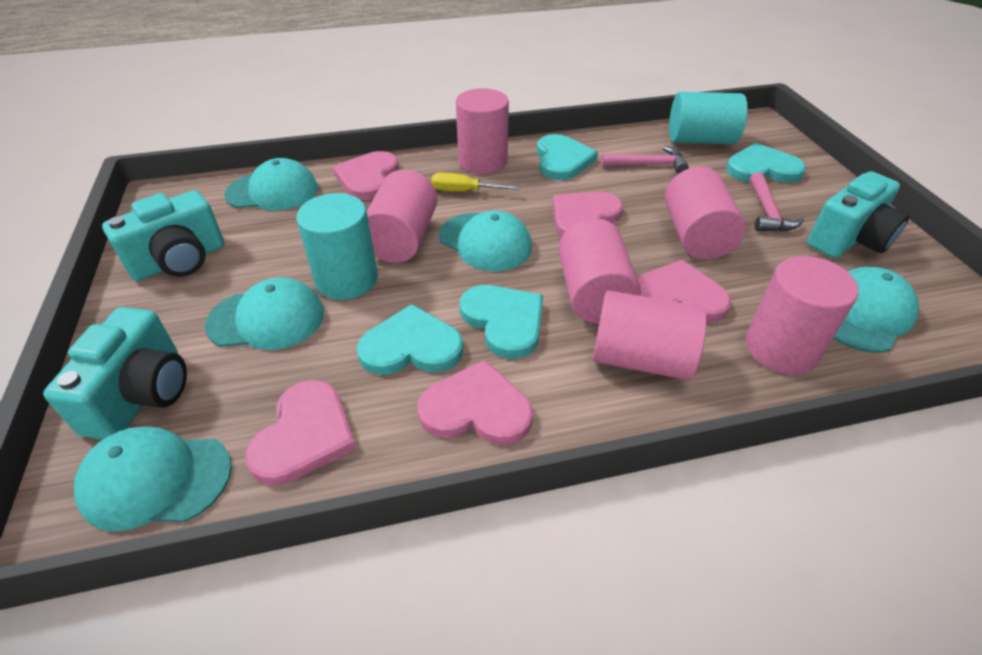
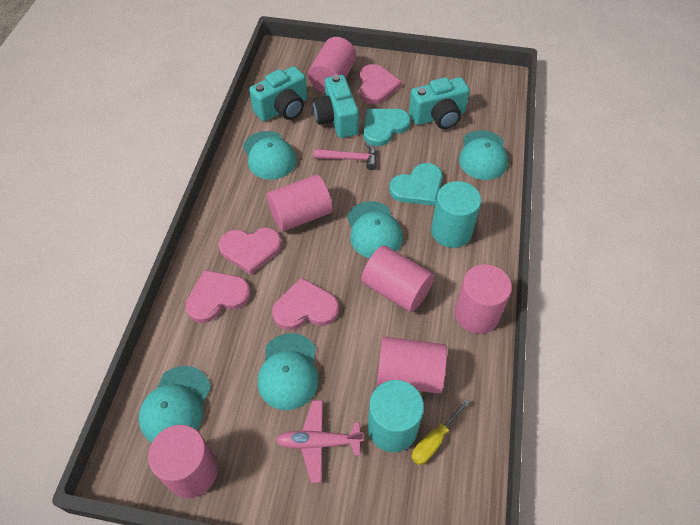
pink hammer: 2 -> 1
pink heart: 5 -> 4
pink plane: 0 -> 1
turquoise heart: 4 -> 2

